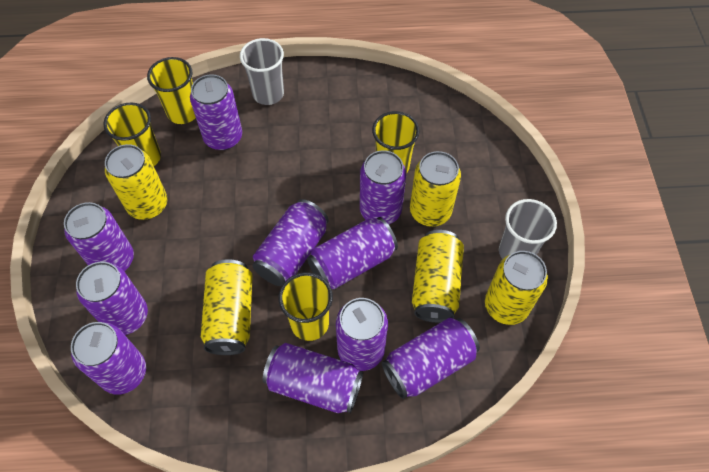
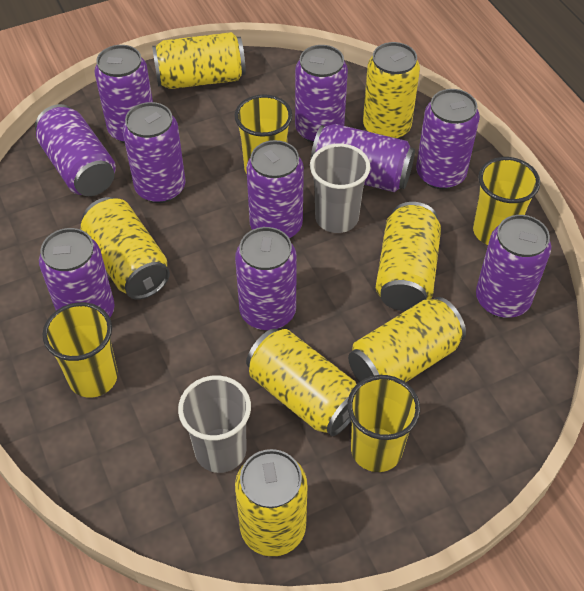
yellow can: 5 -> 7

